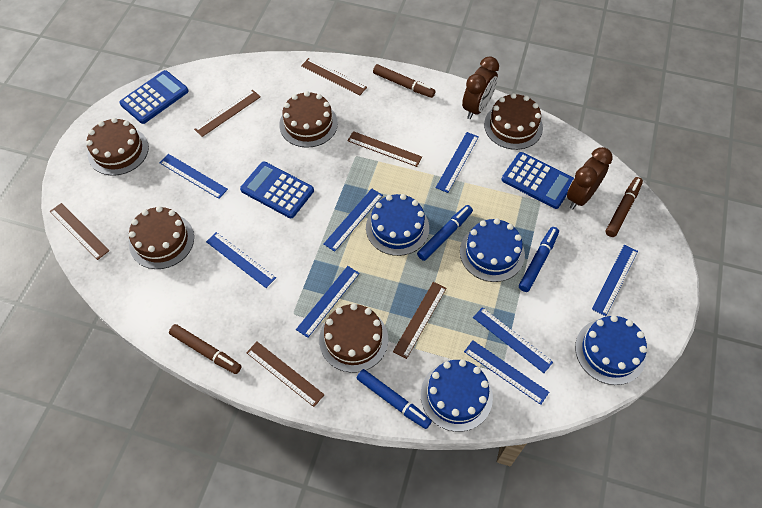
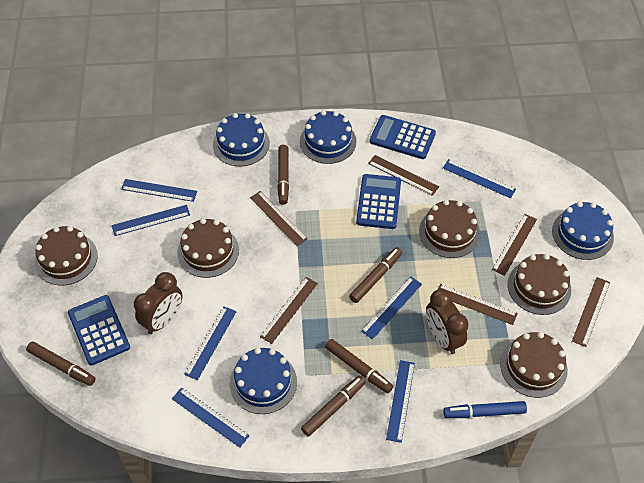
blue marker: 3 -> 1
blue ruler: 8 -> 7
brown marker: 3 -> 5

